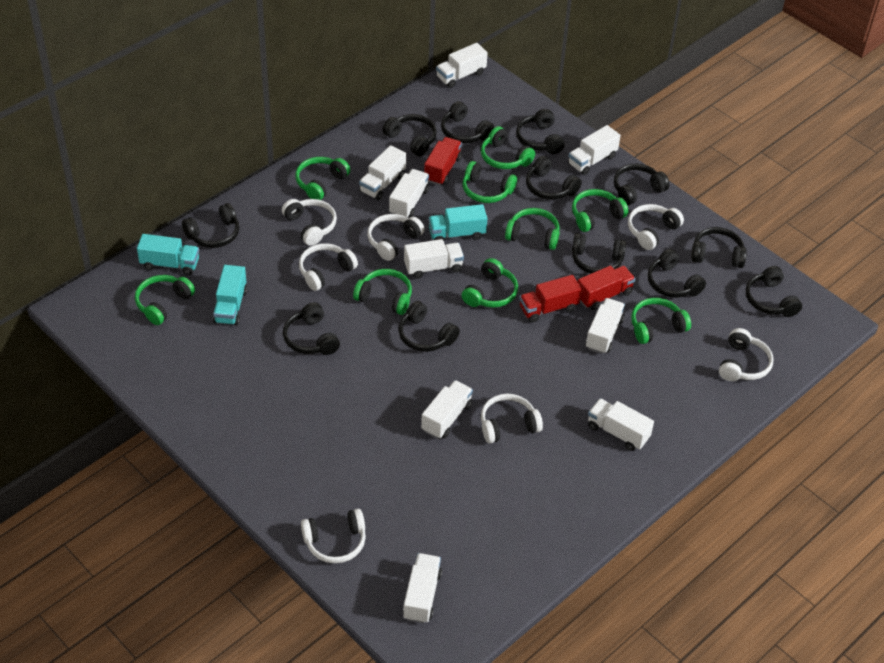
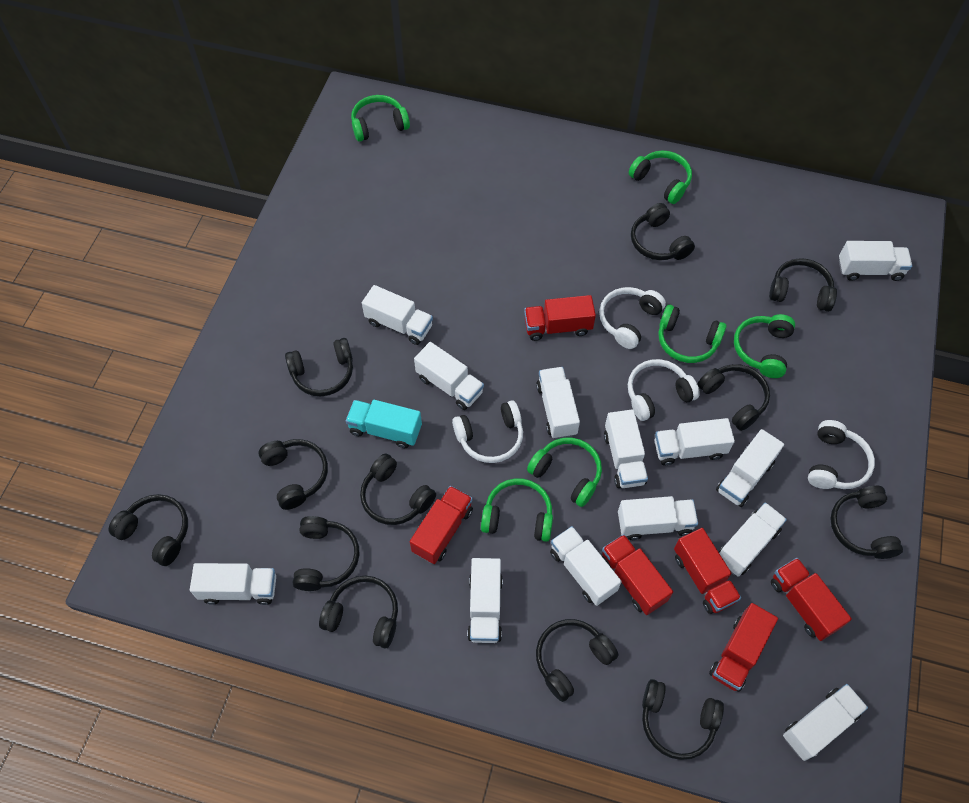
green headphones: 9 -> 6
red truck: 3 -> 6
turquoise truck: 3 -> 1
white headphones: 7 -> 4
white truck: 9 -> 13

